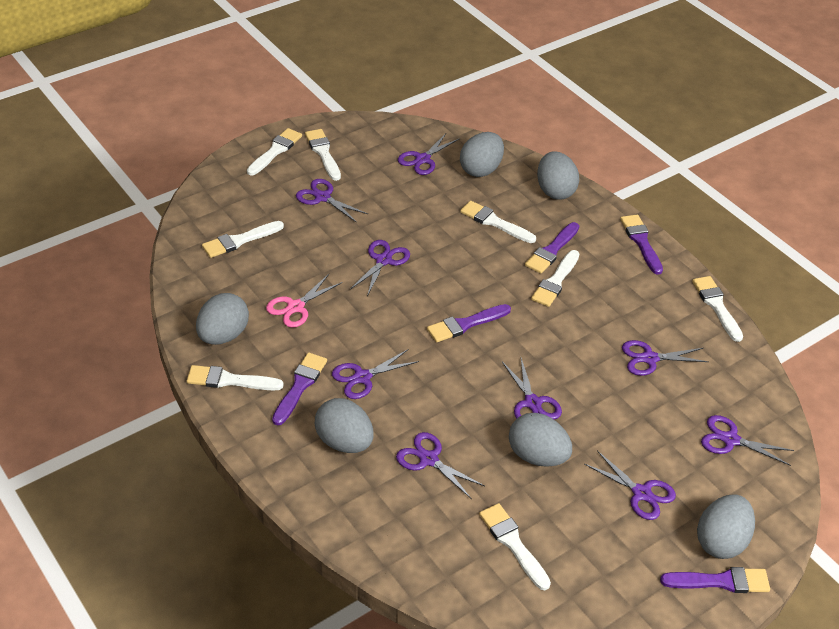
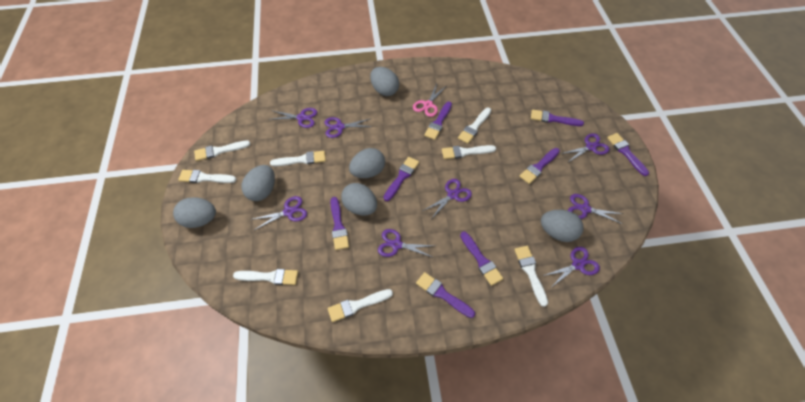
purple brush: 5 -> 8
purple scissors: 9 -> 8

